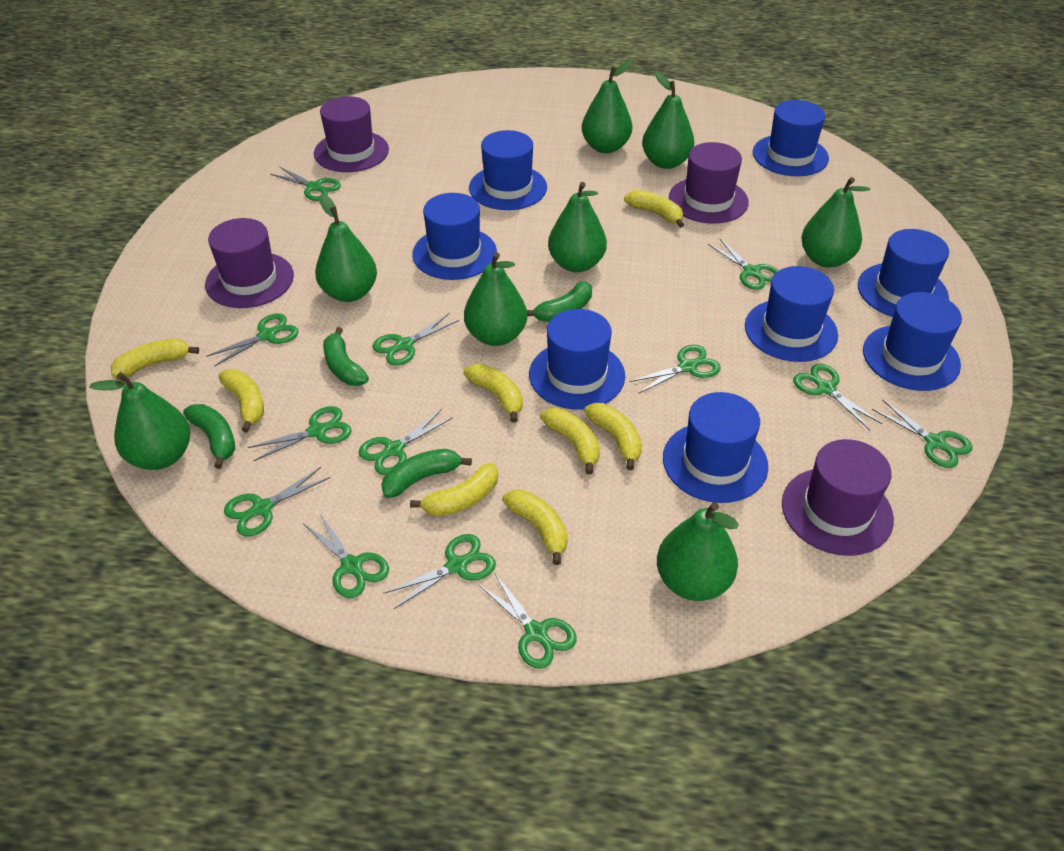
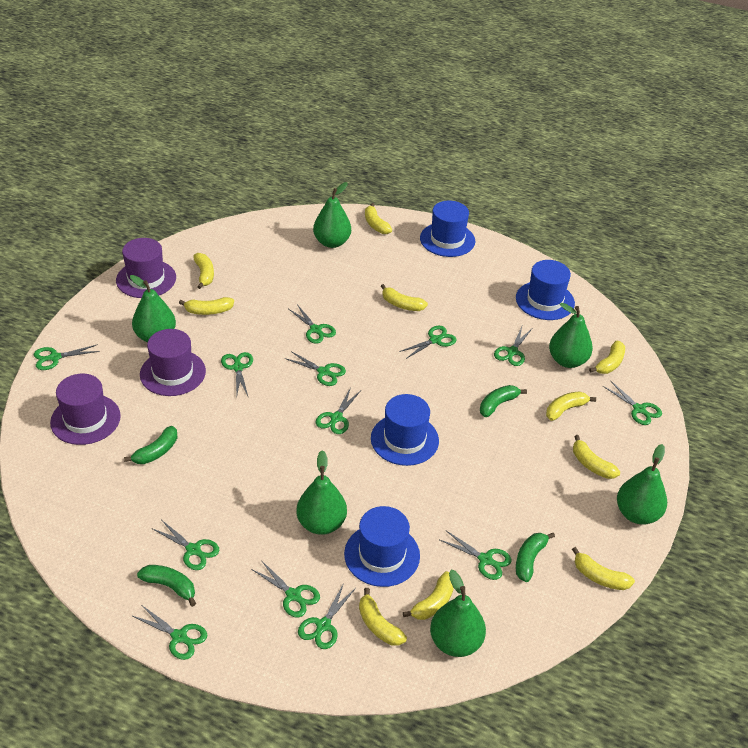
blue hat: 8 -> 4
green pear: 8 -> 6
purple hat: 4 -> 3
yellow banana: 8 -> 10

